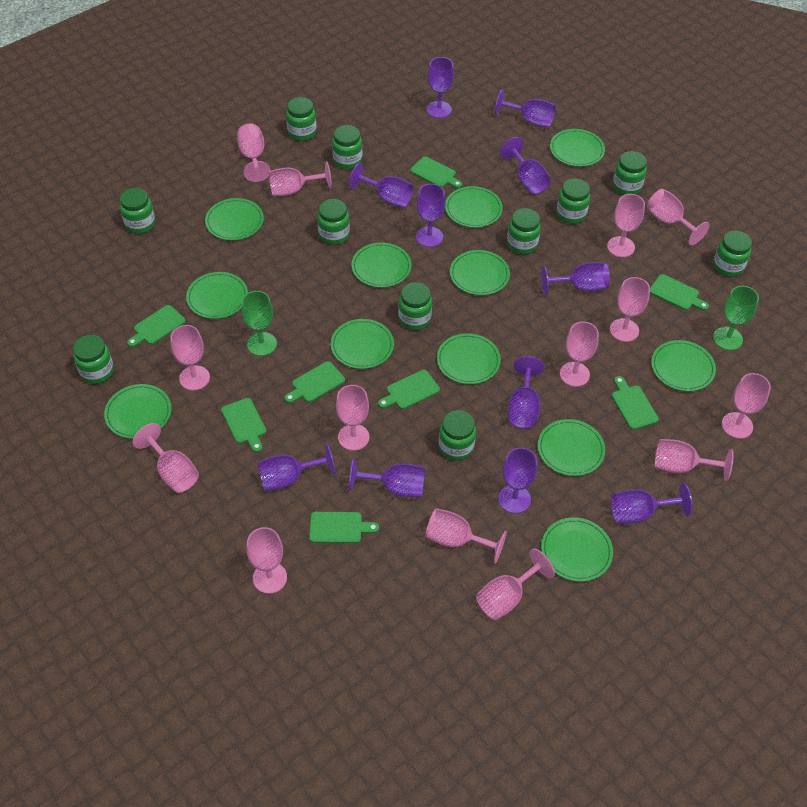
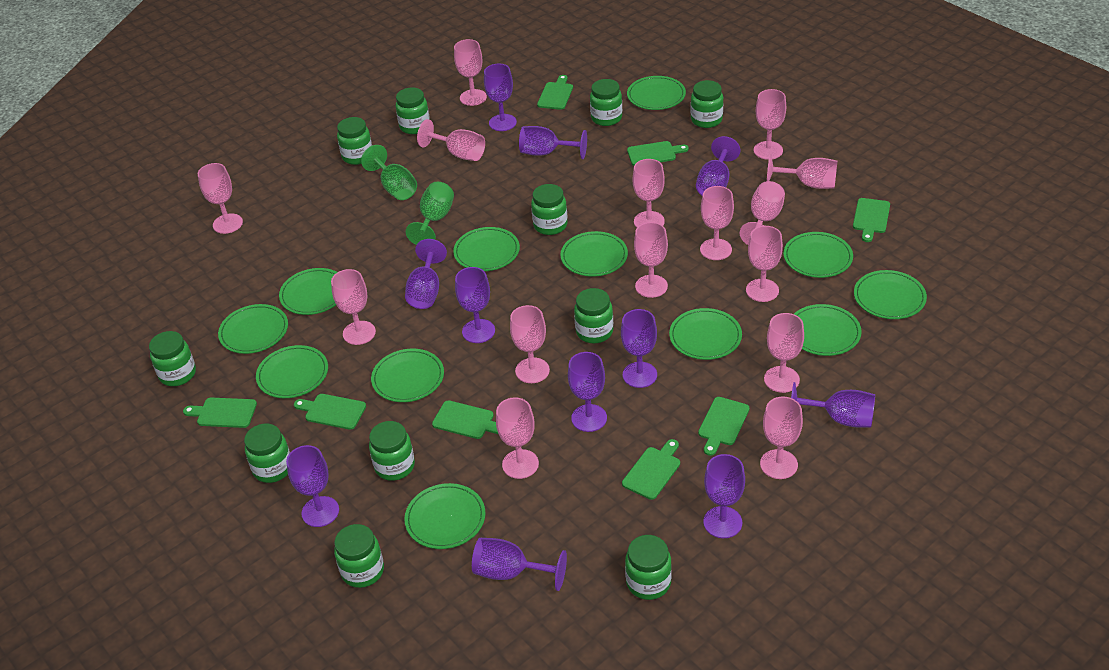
pink goblet: 14 -> 15

